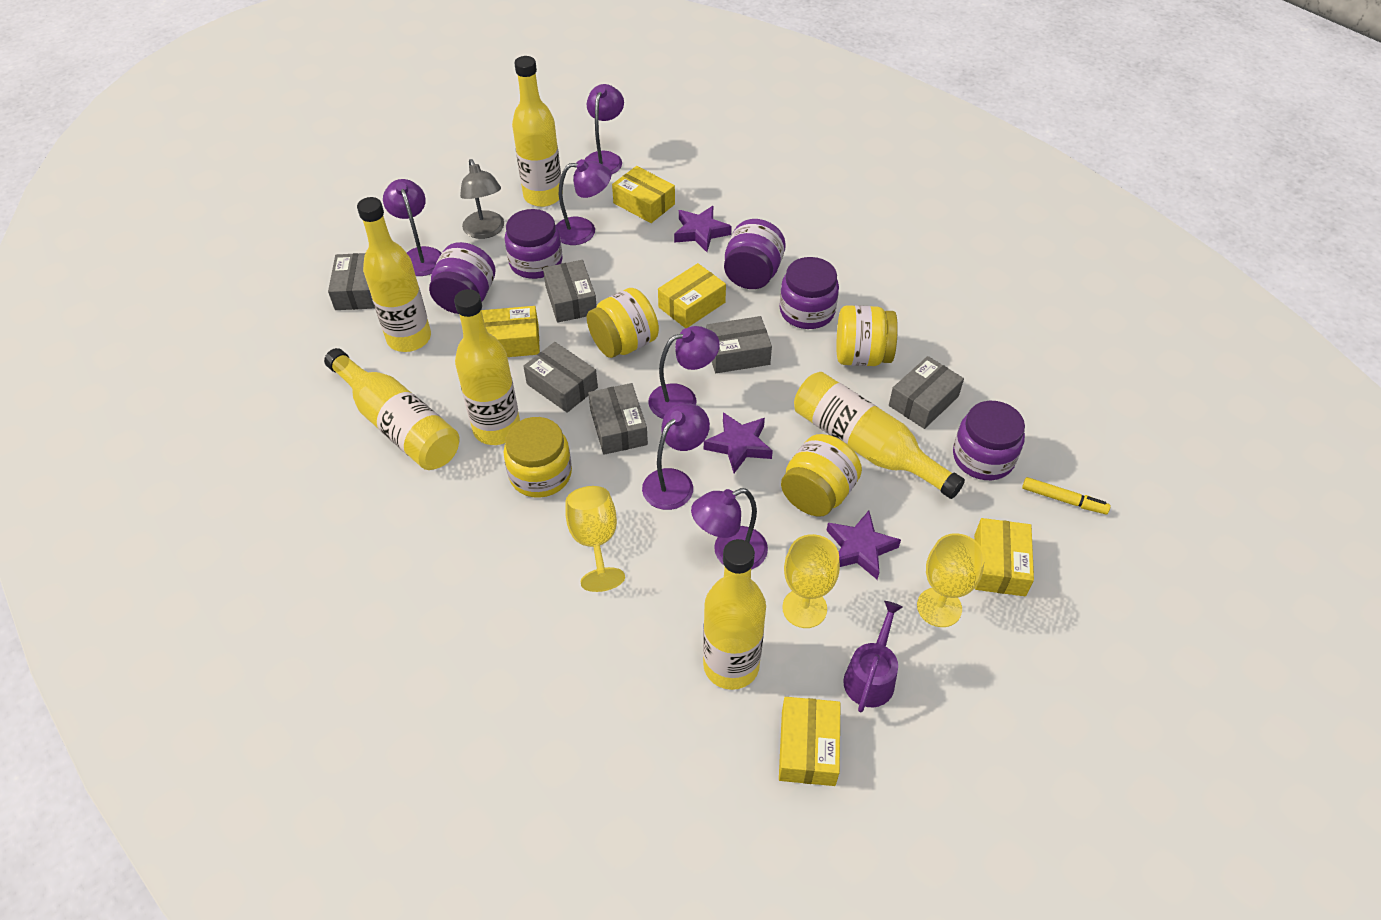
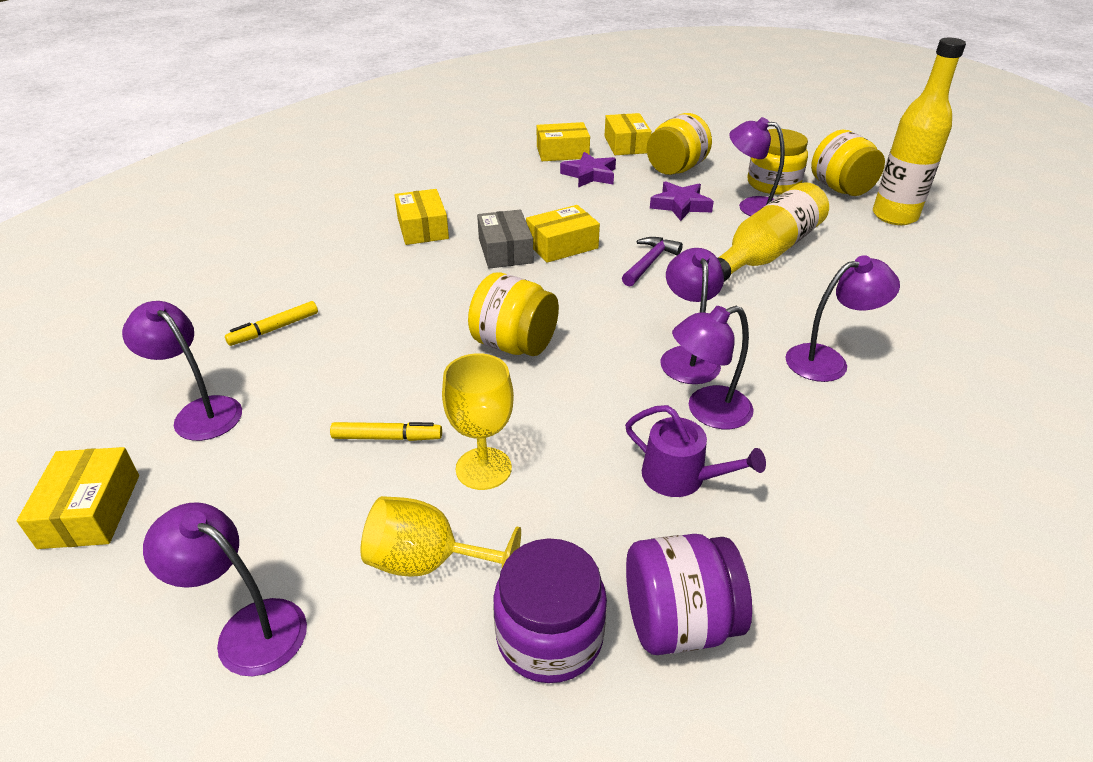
grey box: 6 -> 1
grey lamp: 1 -> 0
purple hammer: 0 -> 1
purple jar: 5 -> 2
purple star: 3 -> 2
yellow bottle: 6 -> 2
yellow goblet: 3 -> 2
yellow marker: 1 -> 2

